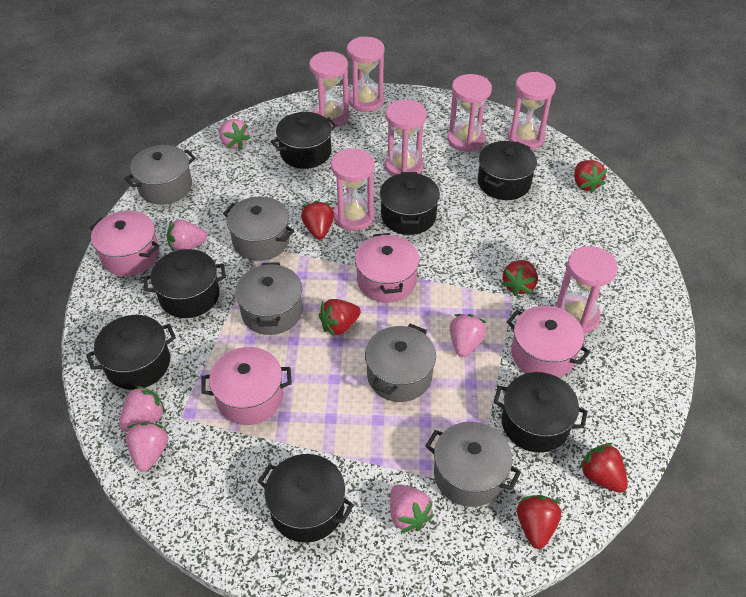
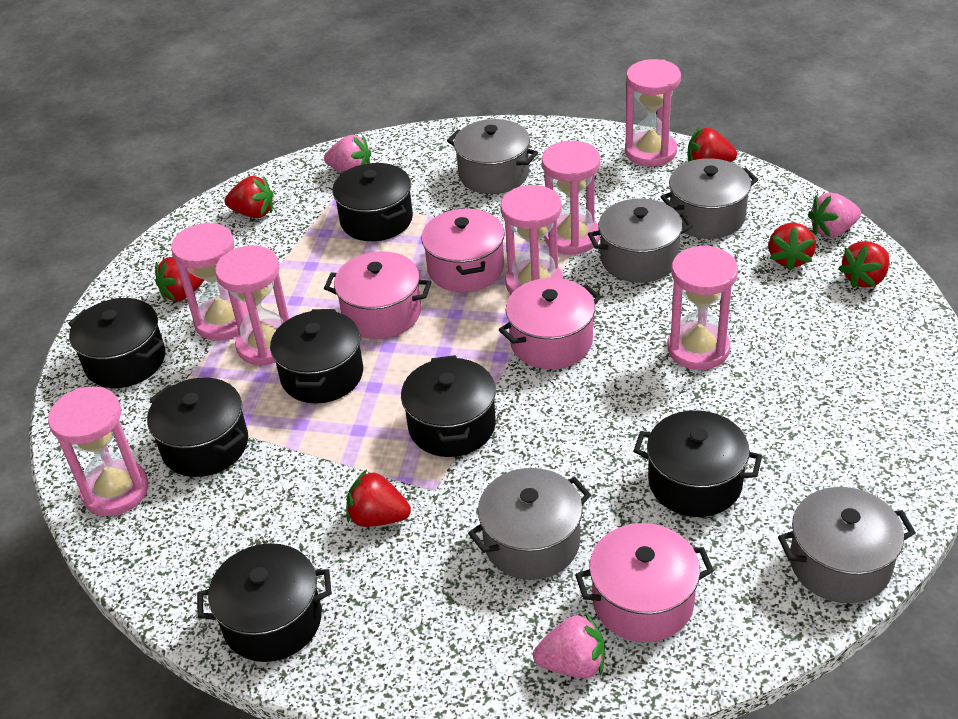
pink strawberry: 6 -> 3

